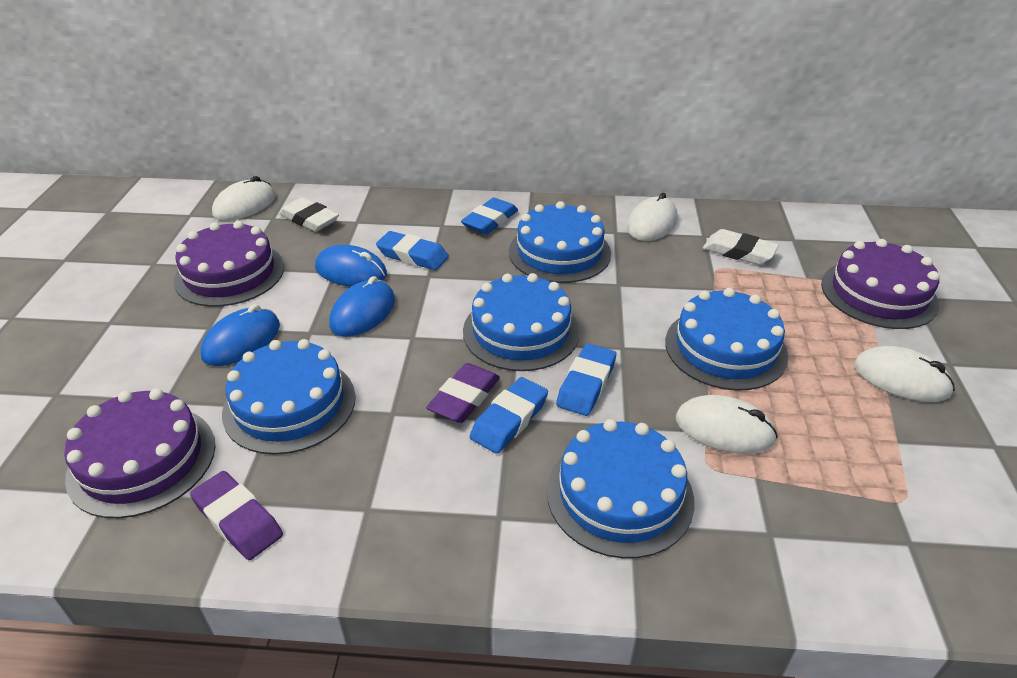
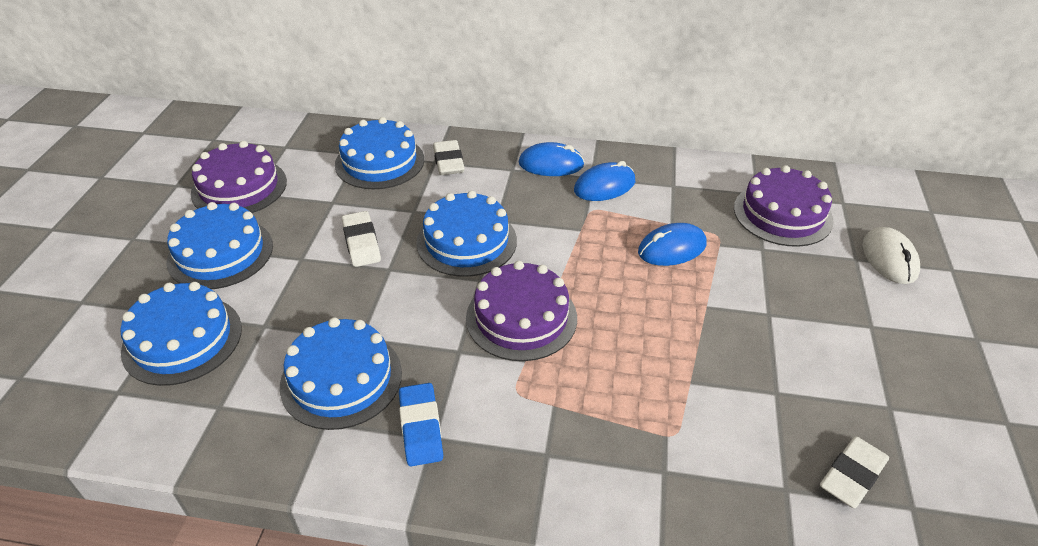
blue eraser: 4 -> 1
purple eraser: 2 -> 0
white eraser: 2 -> 3
white mouse: 4 -> 1

